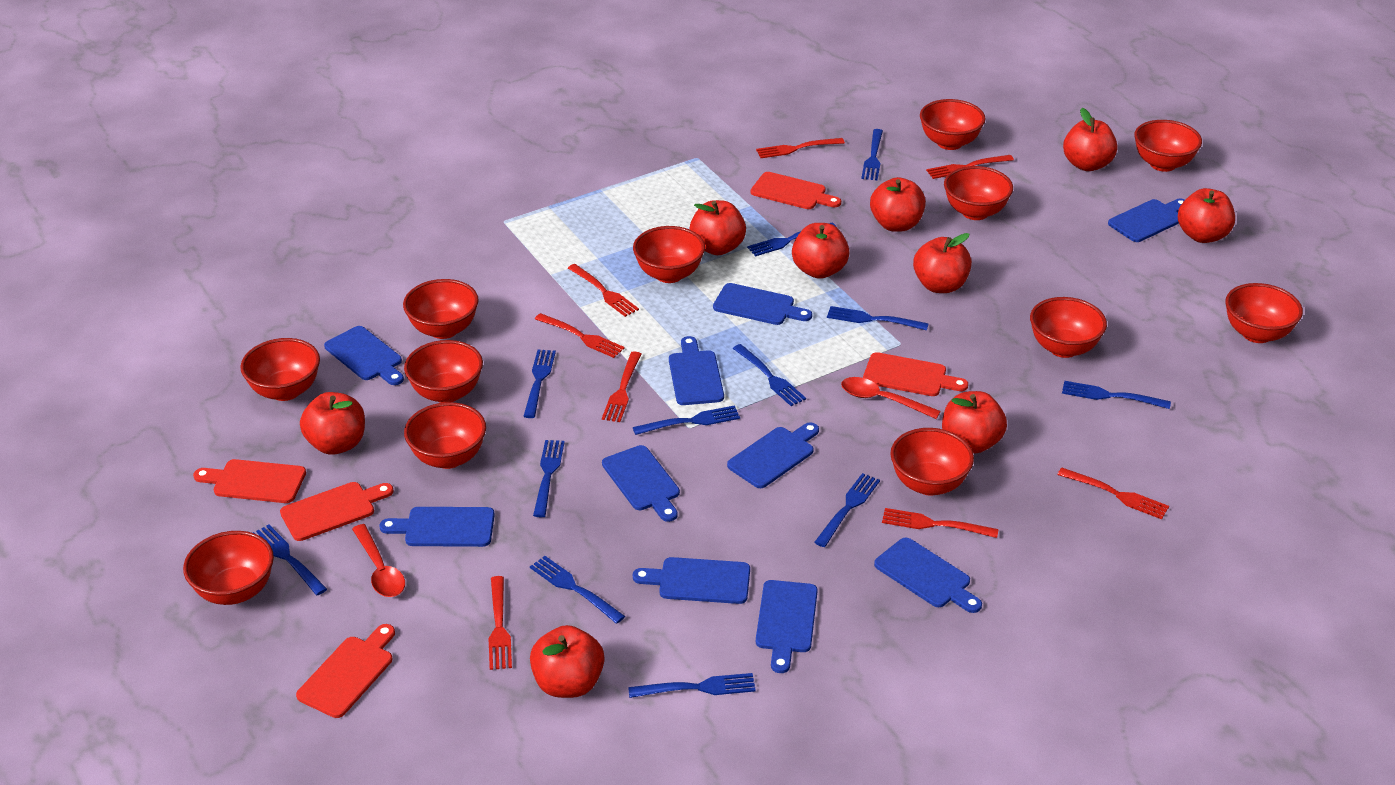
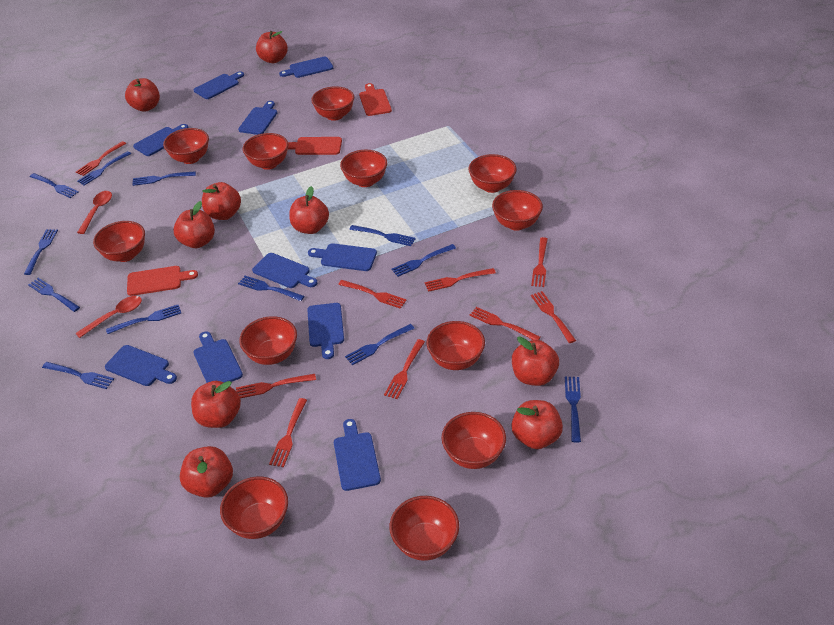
red cutting board: 5 -> 3
red fork: 8 -> 9

